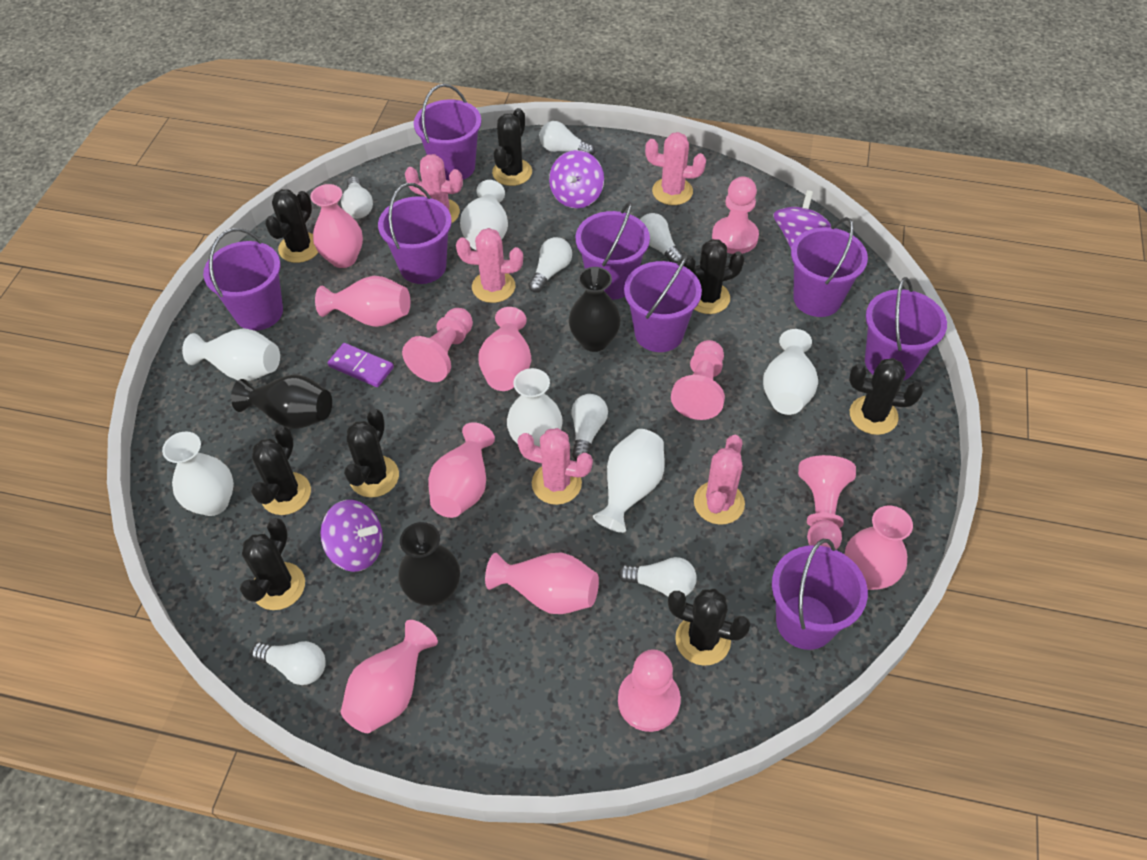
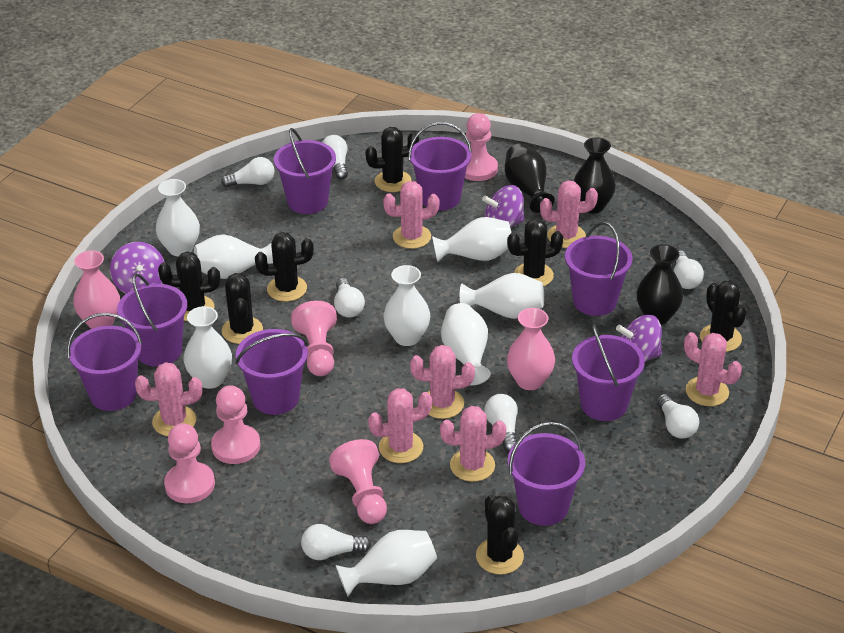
black cactus: 8 -> 7
pink cactus: 5 -> 7
pink vase: 7 -> 2
purple domino: 1 -> 0
white vase: 6 -> 8

